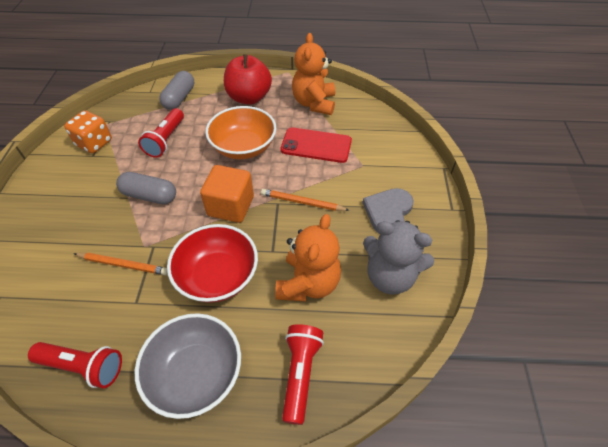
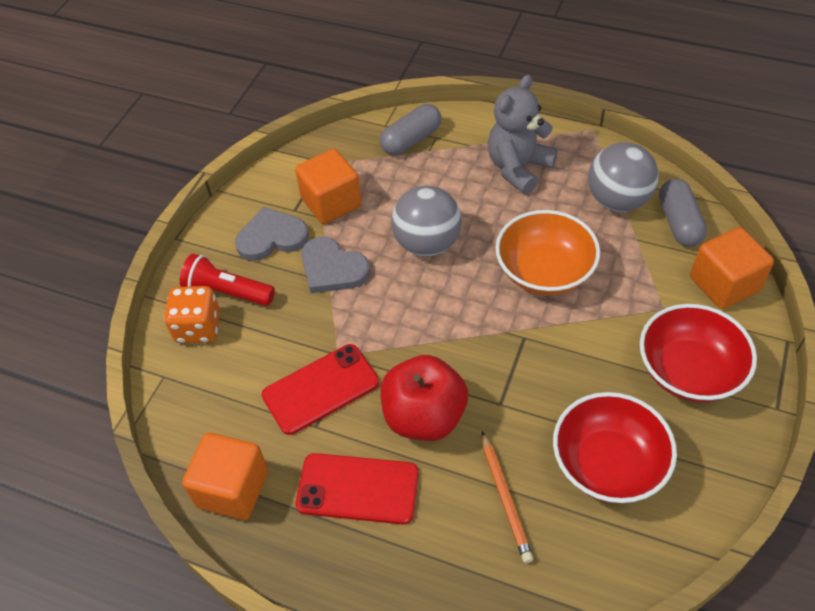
grey ball: 0 -> 2
grey bowl: 1 -> 0
grey heart: 1 -> 2
orange cube: 1 -> 3
orange pencil: 2 -> 1
orange teddy bear: 2 -> 0
red bowl: 1 -> 2
red flashlight: 3 -> 1
red phone: 1 -> 2

